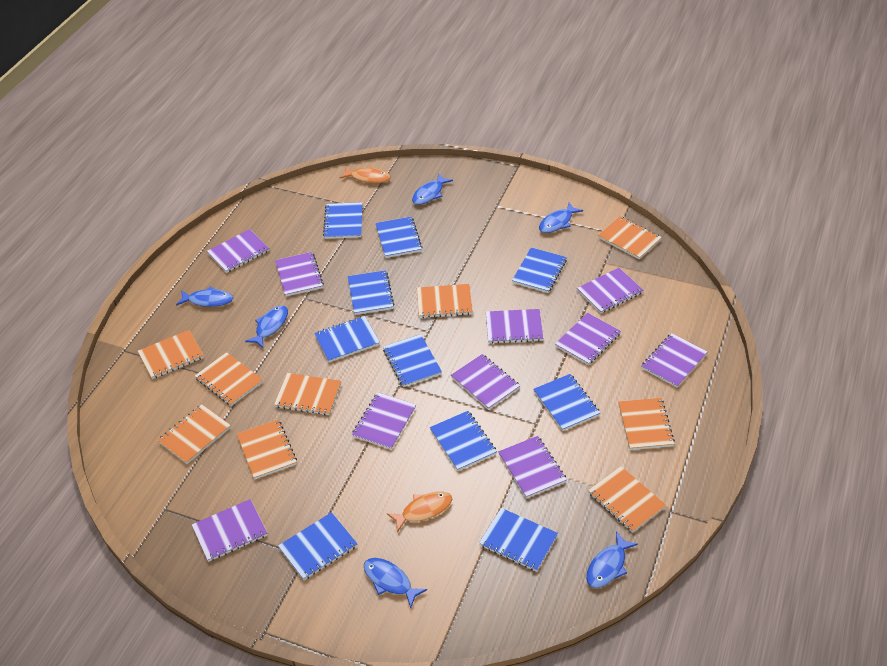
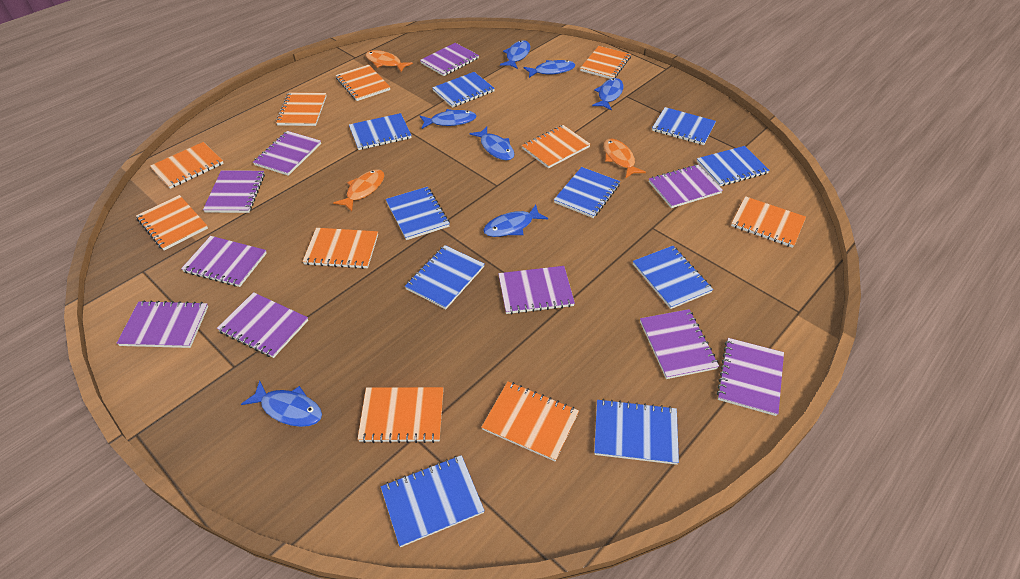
blue fish: 6 -> 7
orange fish: 2 -> 3
orange notebook: 9 -> 10

